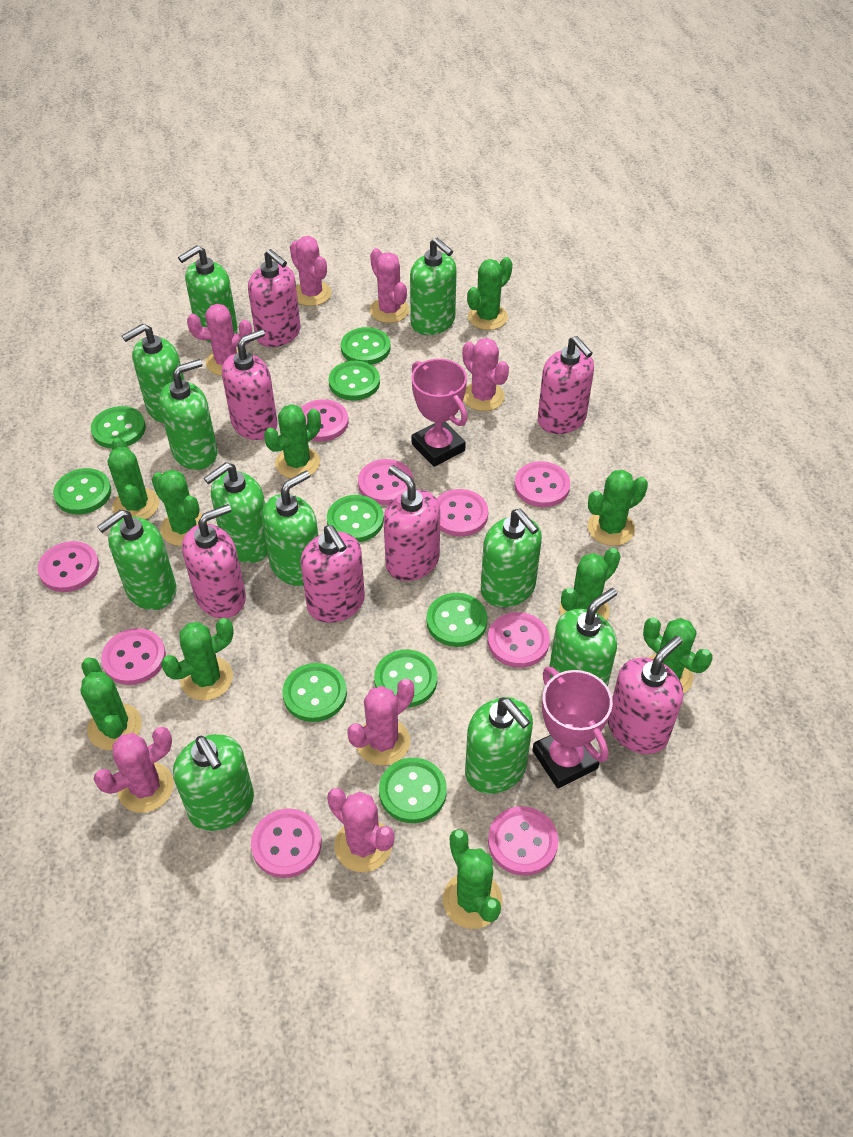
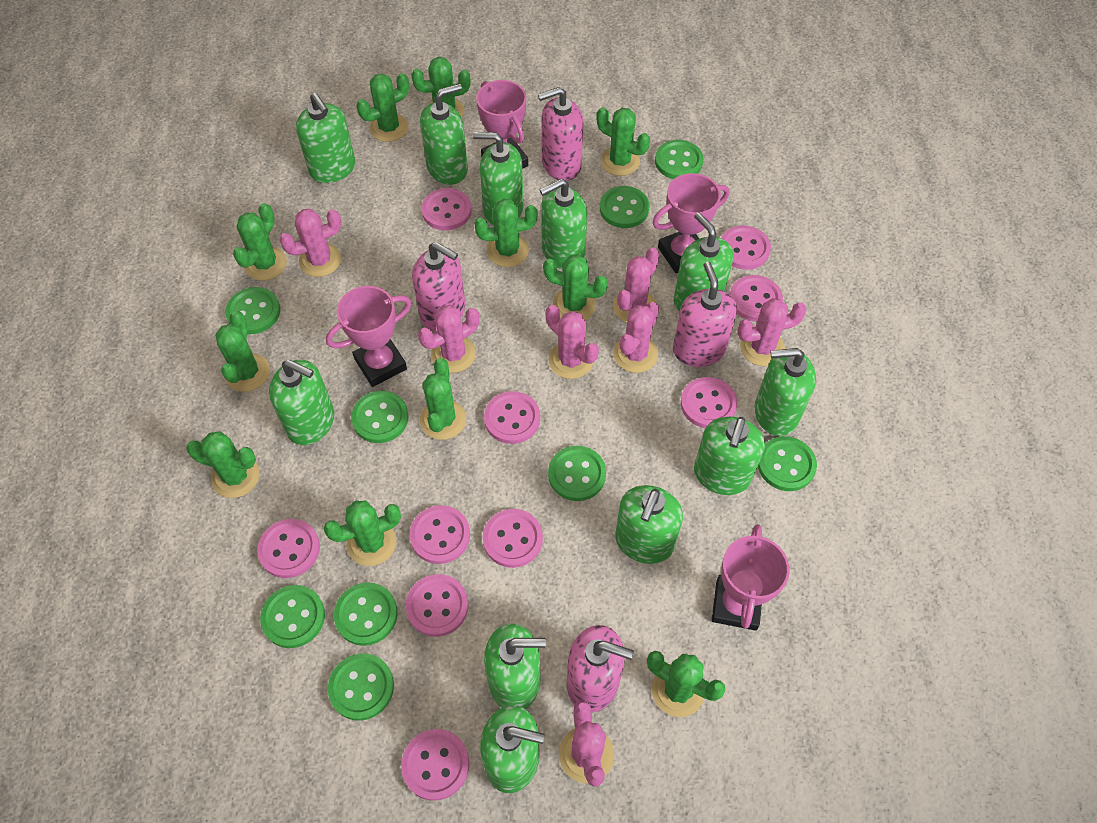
green cactus: 10 -> 11
pink button: 9 -> 10
pink soap dispenser: 7 -> 4
pink trophy: 2 -> 4

